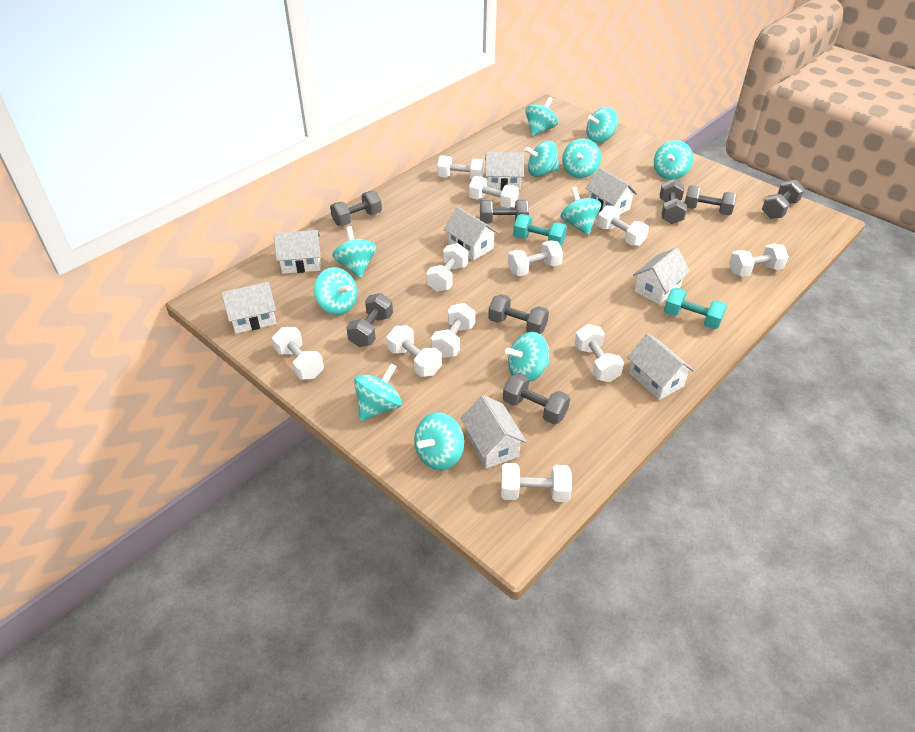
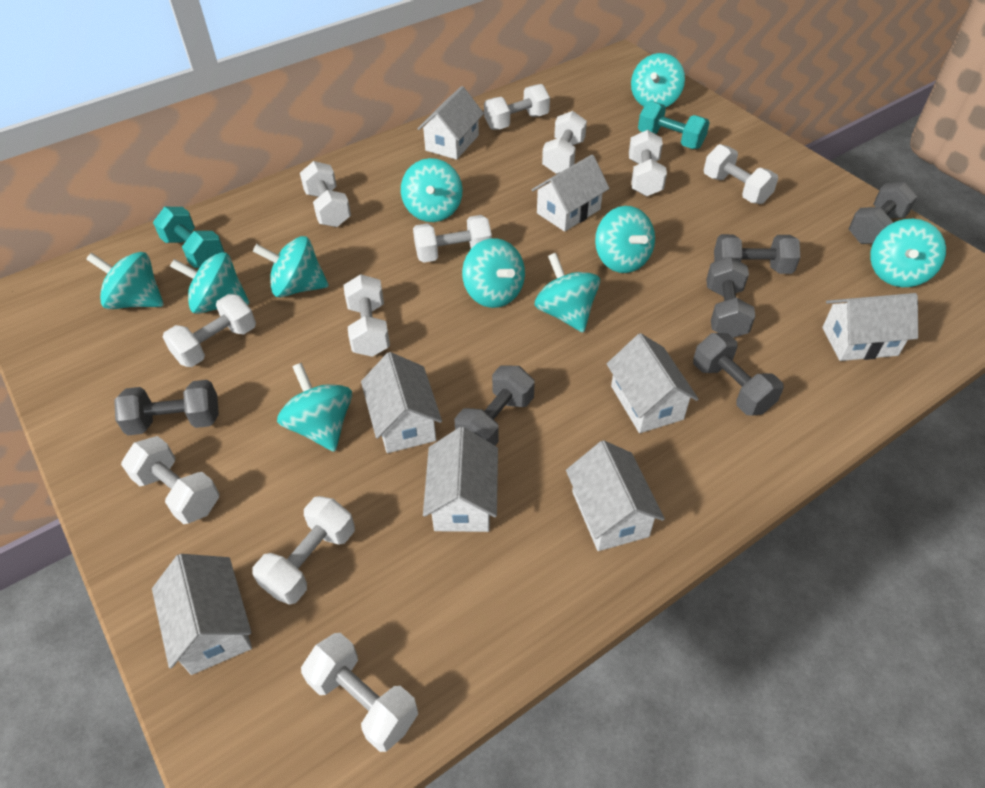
grey dumbbell: 8 -> 6
turquoise spinning top: 11 -> 10

